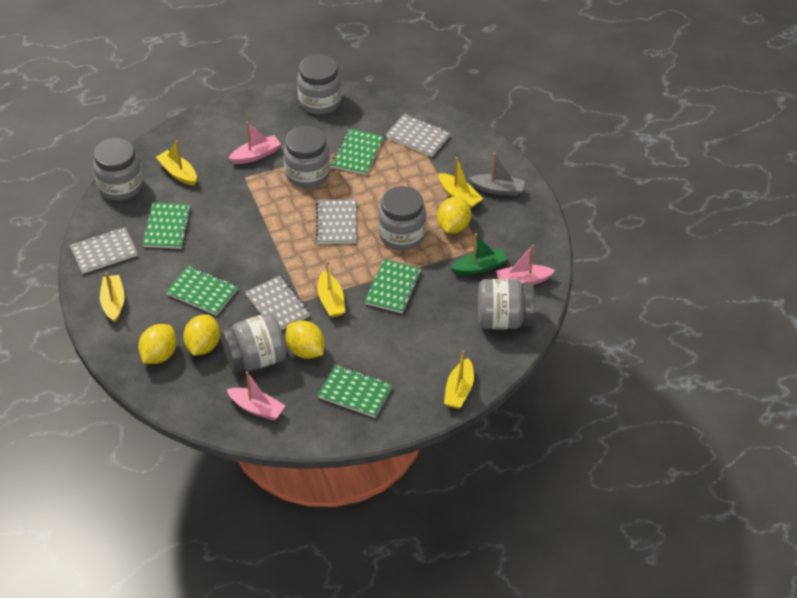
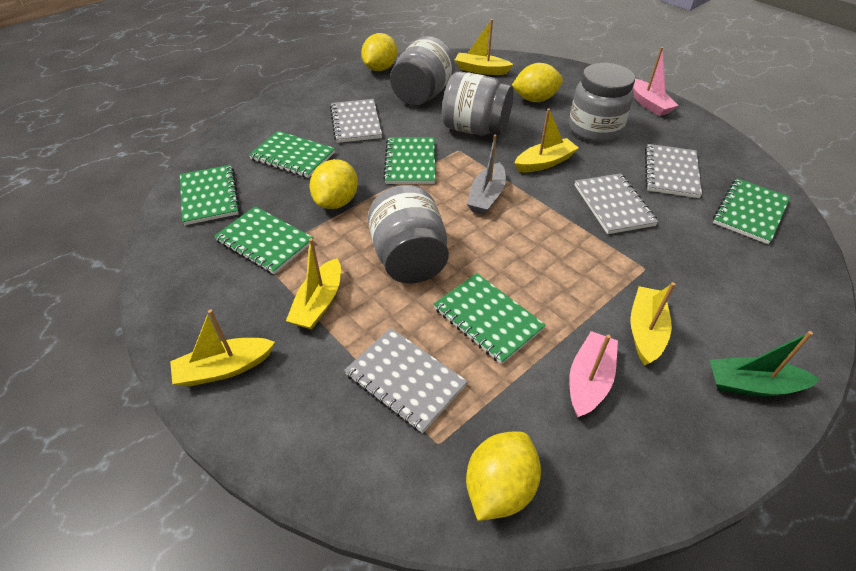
green notebook: 5 -> 6
grey jar: 6 -> 4
pink boat: 3 -> 2

